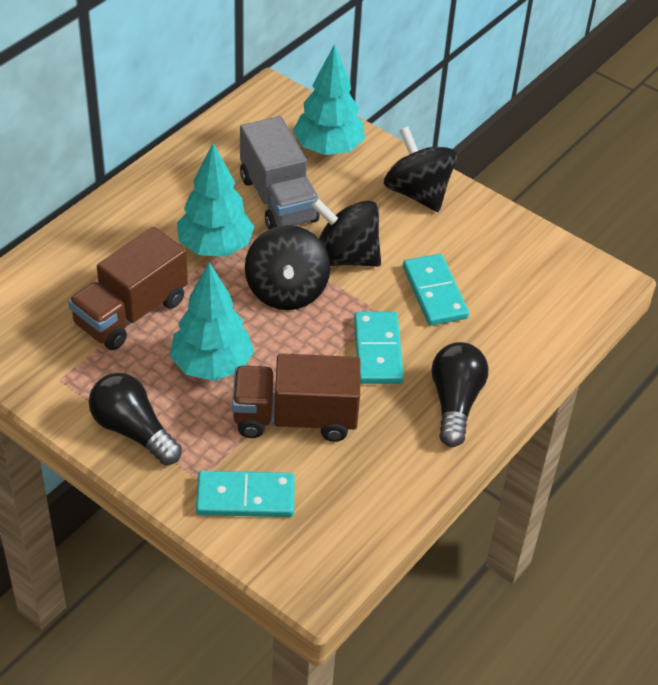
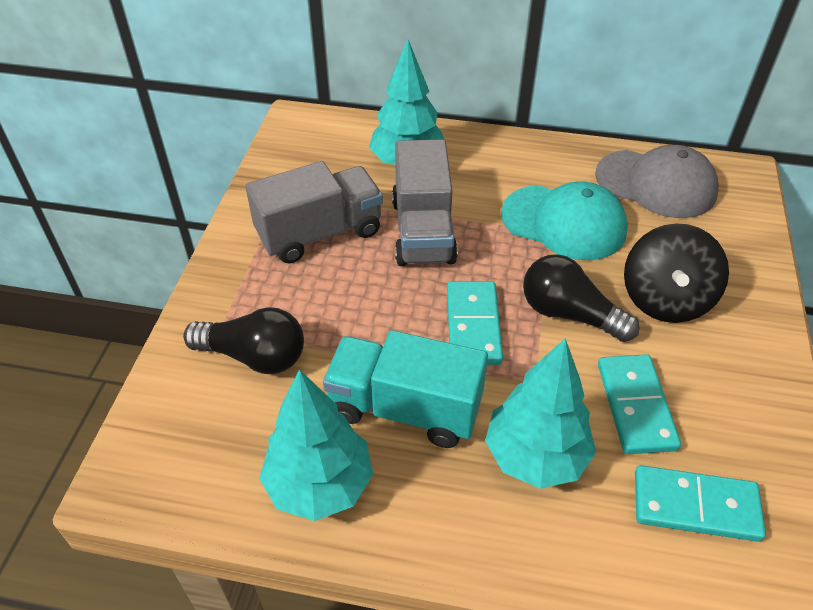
black spinning top: 3 -> 1
brown truck: 2 -> 0
grey cap: 0 -> 1
grey truck: 1 -> 2
turquoise cap: 0 -> 1
turquoise truck: 0 -> 1

